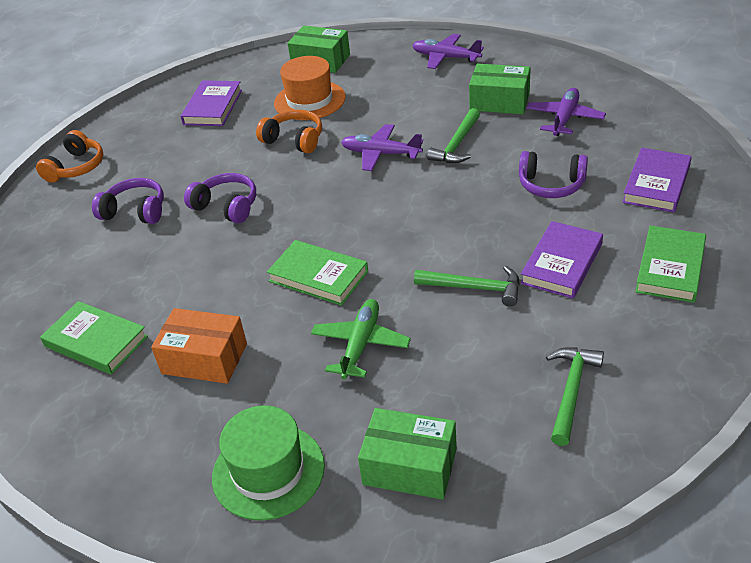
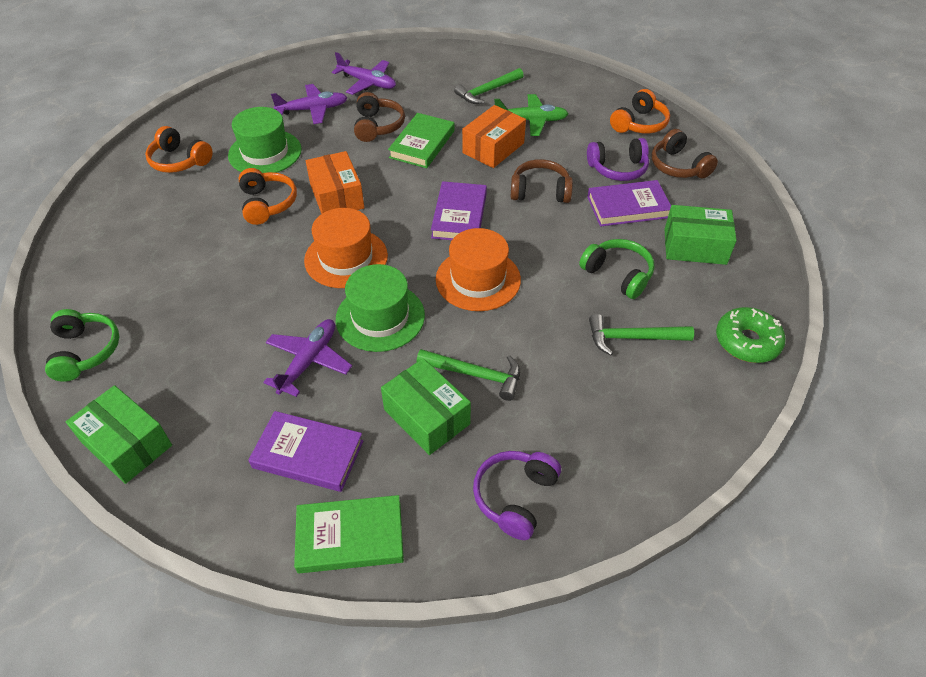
brown headphones: 0 -> 3
green book: 3 -> 2
green donut: 0 -> 1
green hat: 1 -> 2
green headphones: 0 -> 2
orange box: 1 -> 2
orange hat: 1 -> 2
orange headphones: 2 -> 3
purple headphones: 3 -> 2

